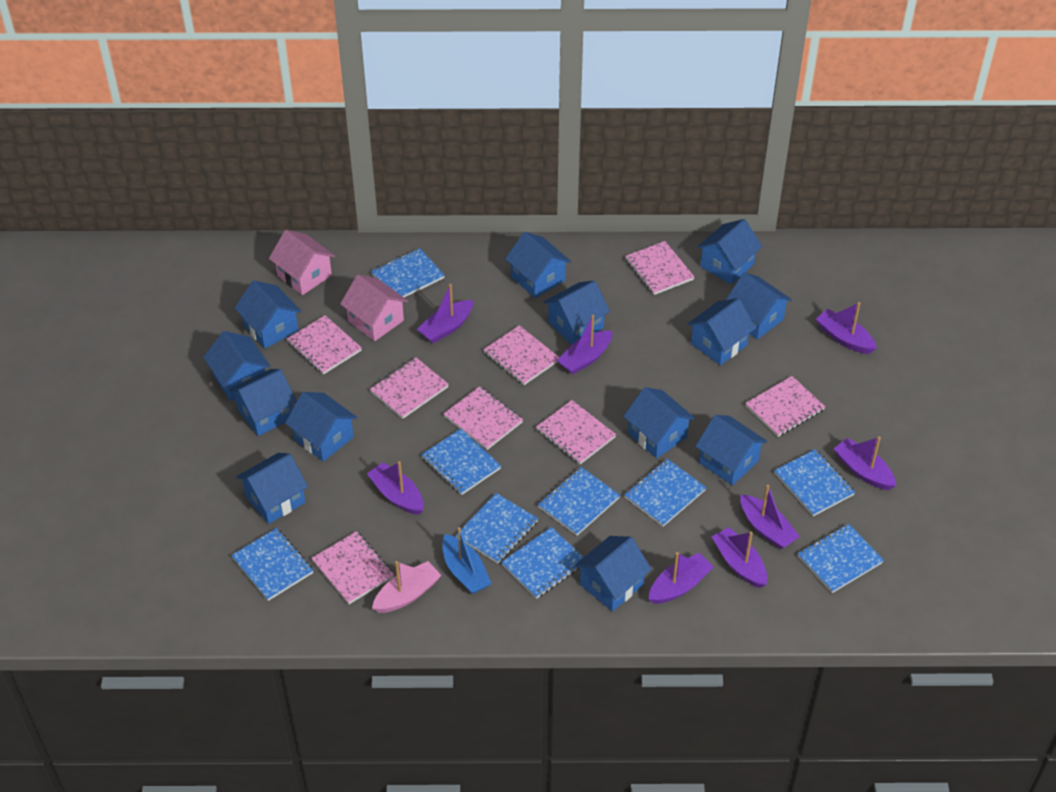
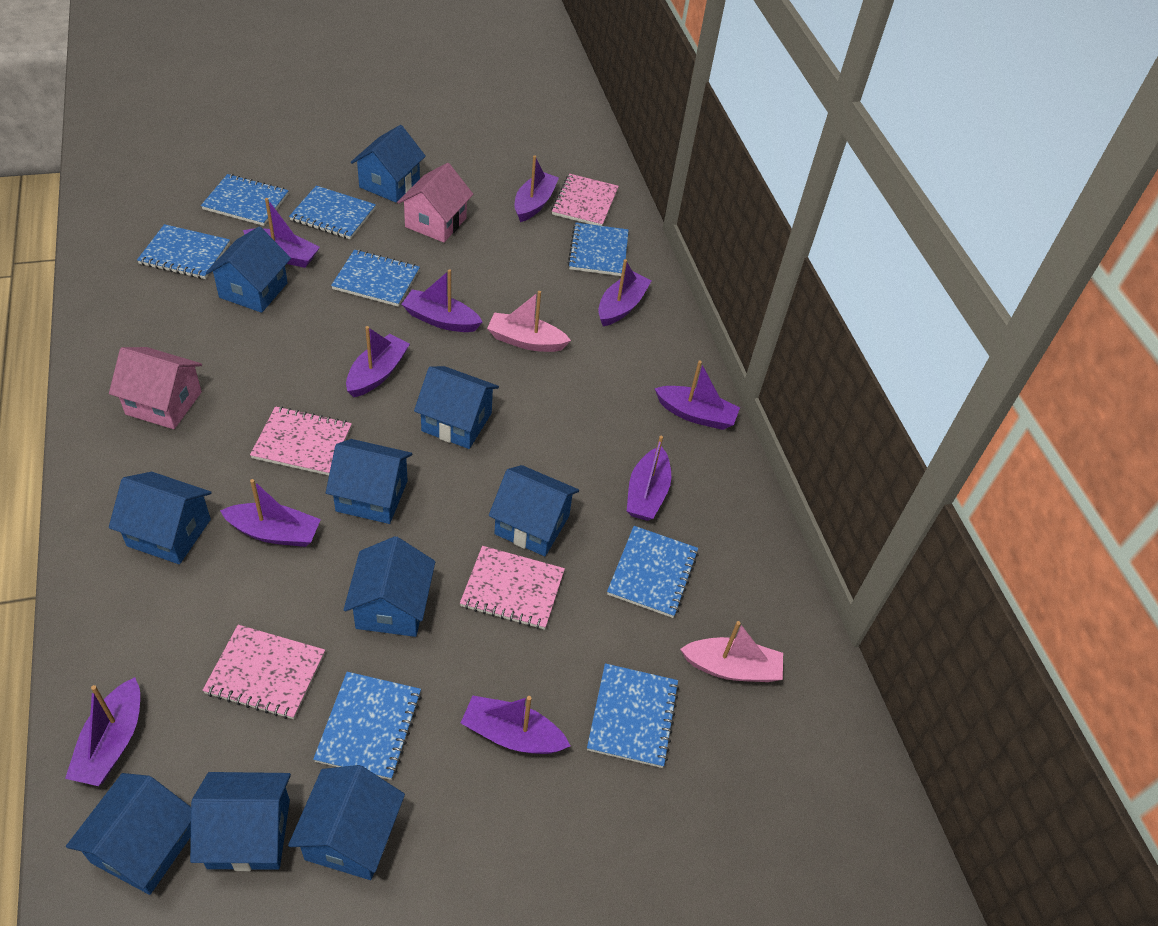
blue boat: 1 -> 0
blue house: 13 -> 10
blue notebook: 9 -> 8
pink boat: 1 -> 2
pink notebook: 8 -> 4
purple boat: 8 -> 10

